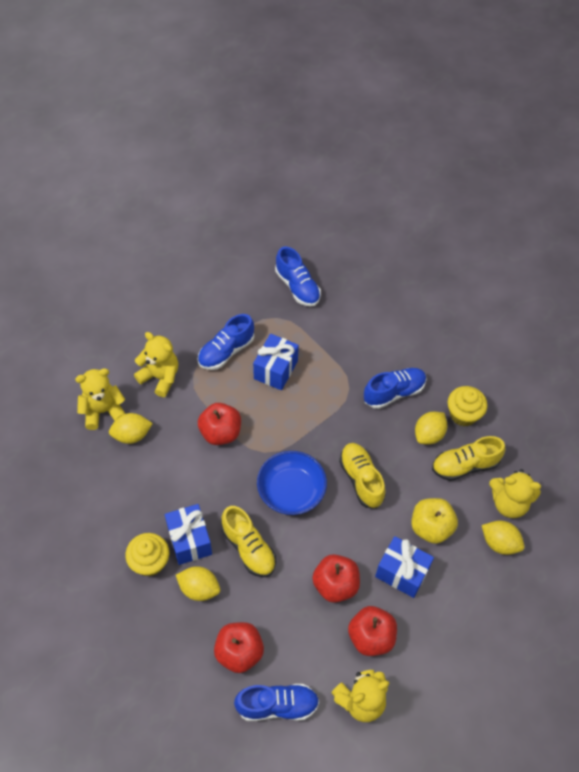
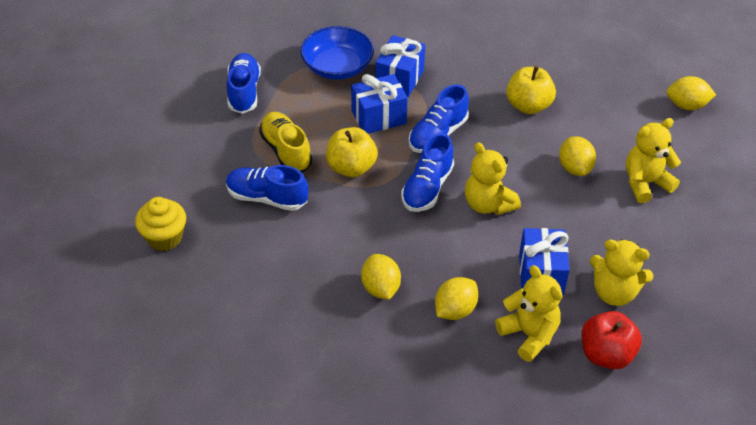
red apple: 4 -> 1
yellow apple: 1 -> 2
yellow cupcake: 2 -> 1
yellow shoe: 3 -> 1

